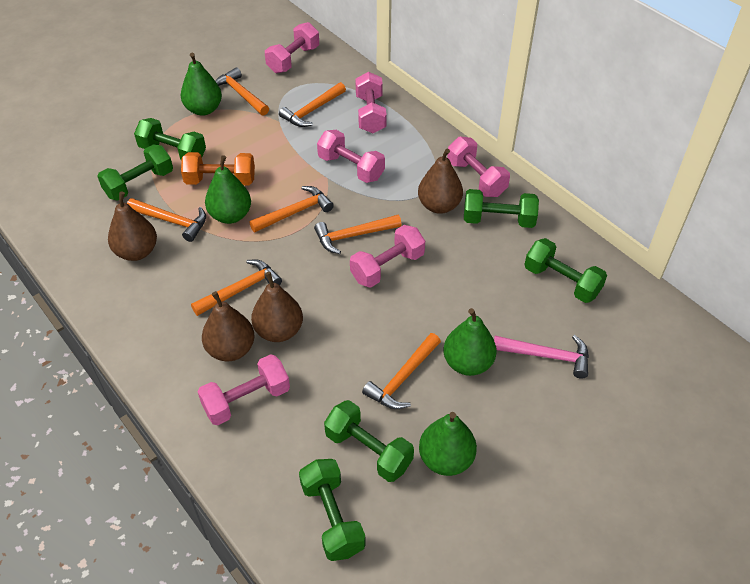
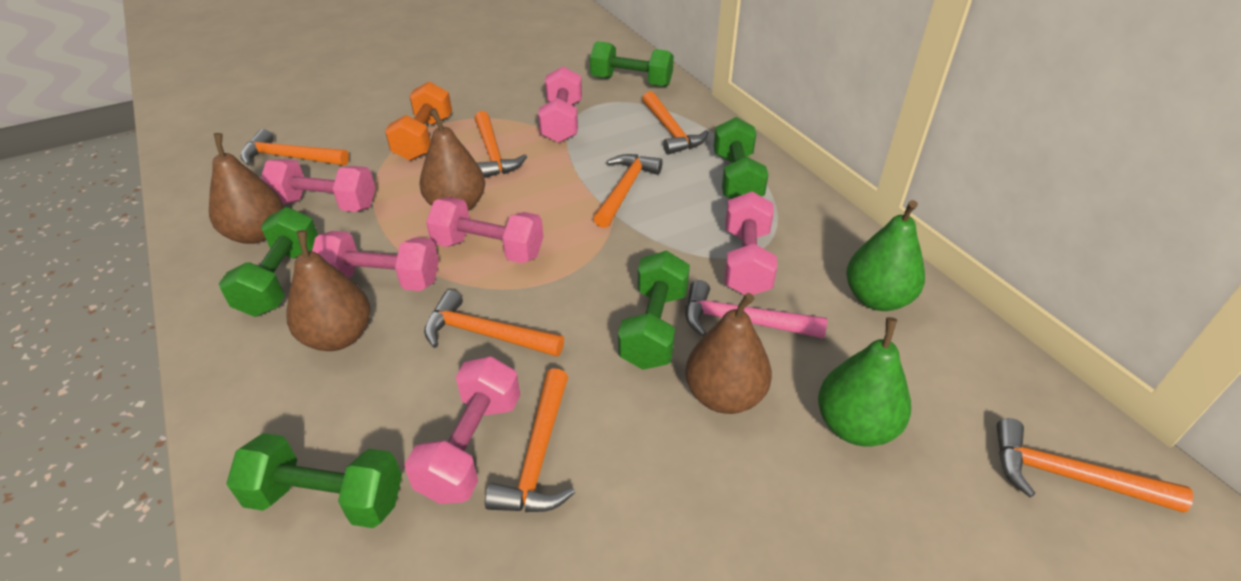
green dumbbell: 6 -> 5
green pear: 4 -> 2

